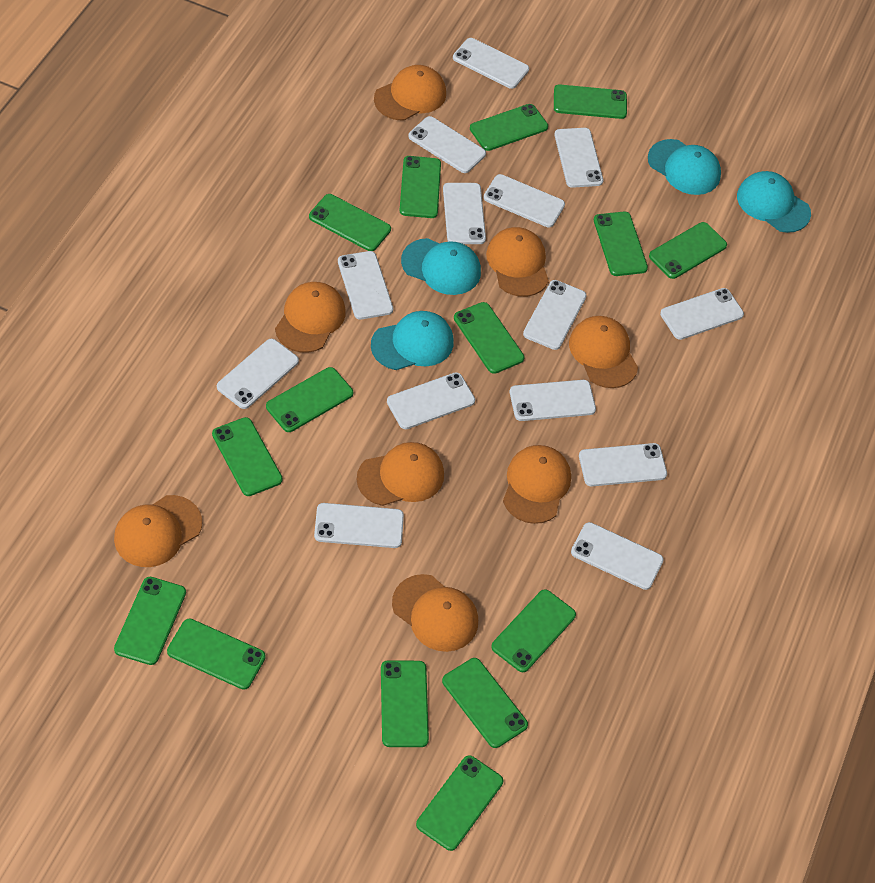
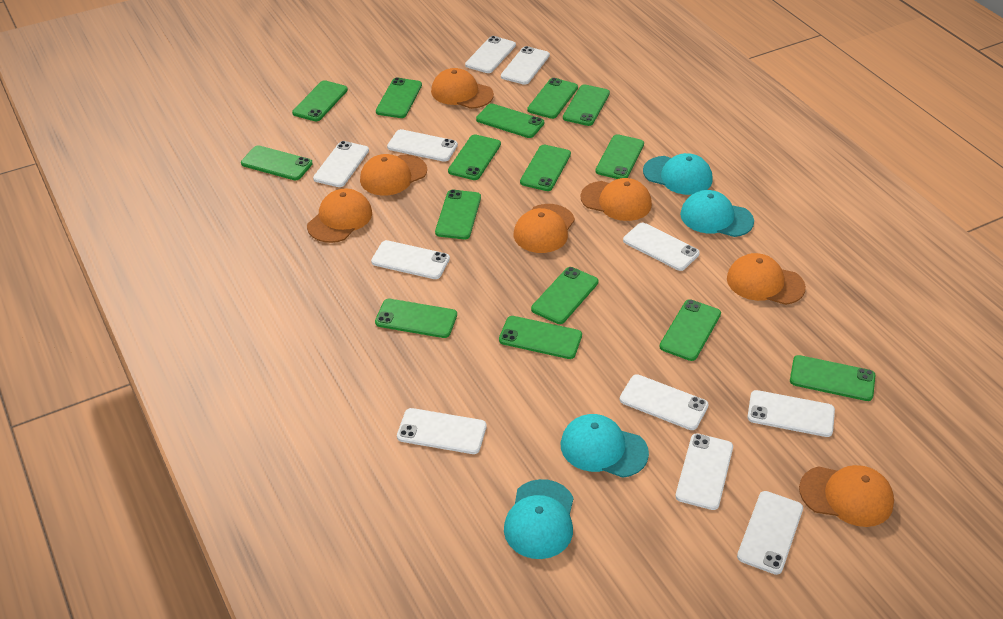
orange cap: 8 -> 7
white phone: 14 -> 11

